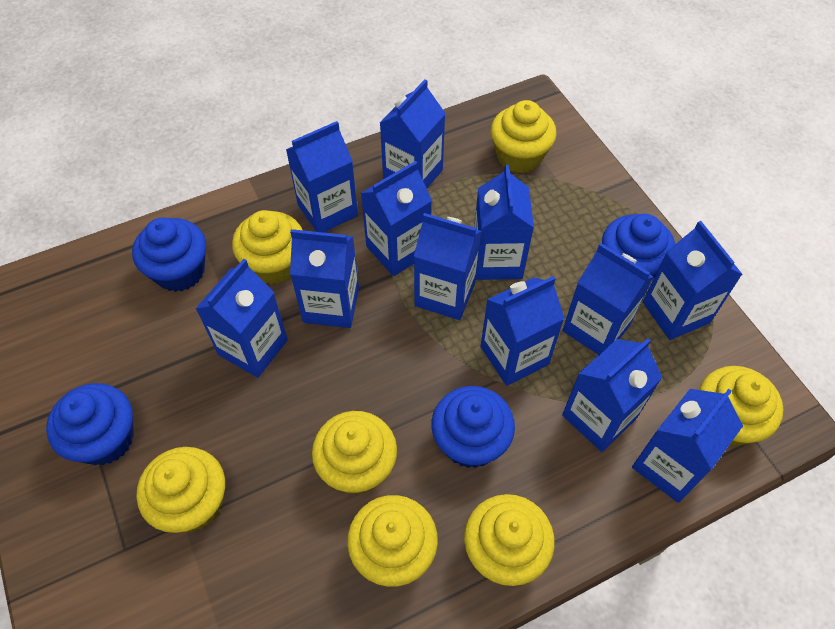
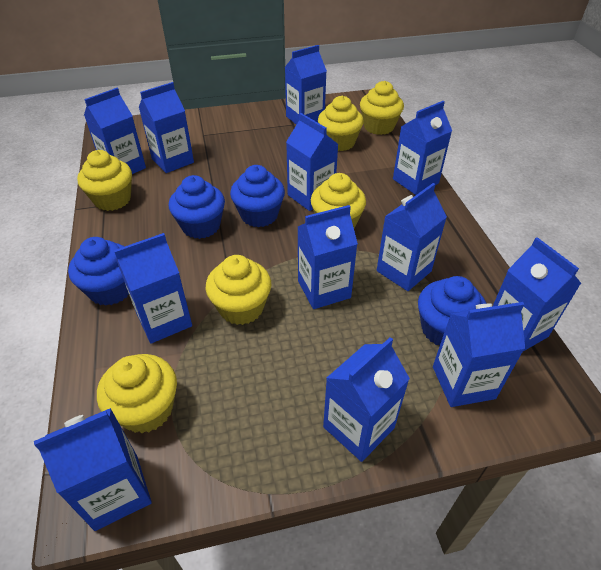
yellow cupcake: 7 -> 6

